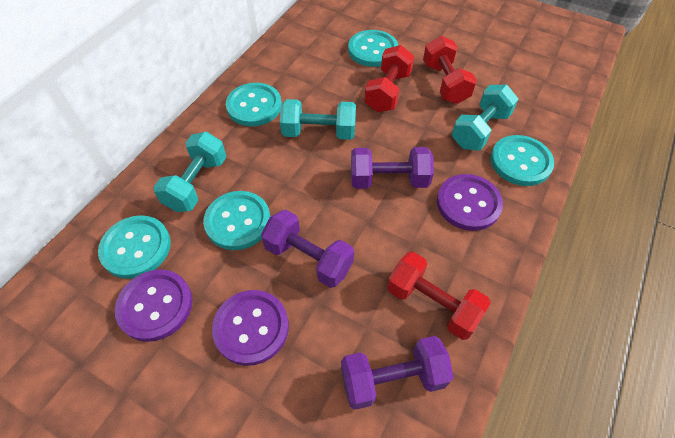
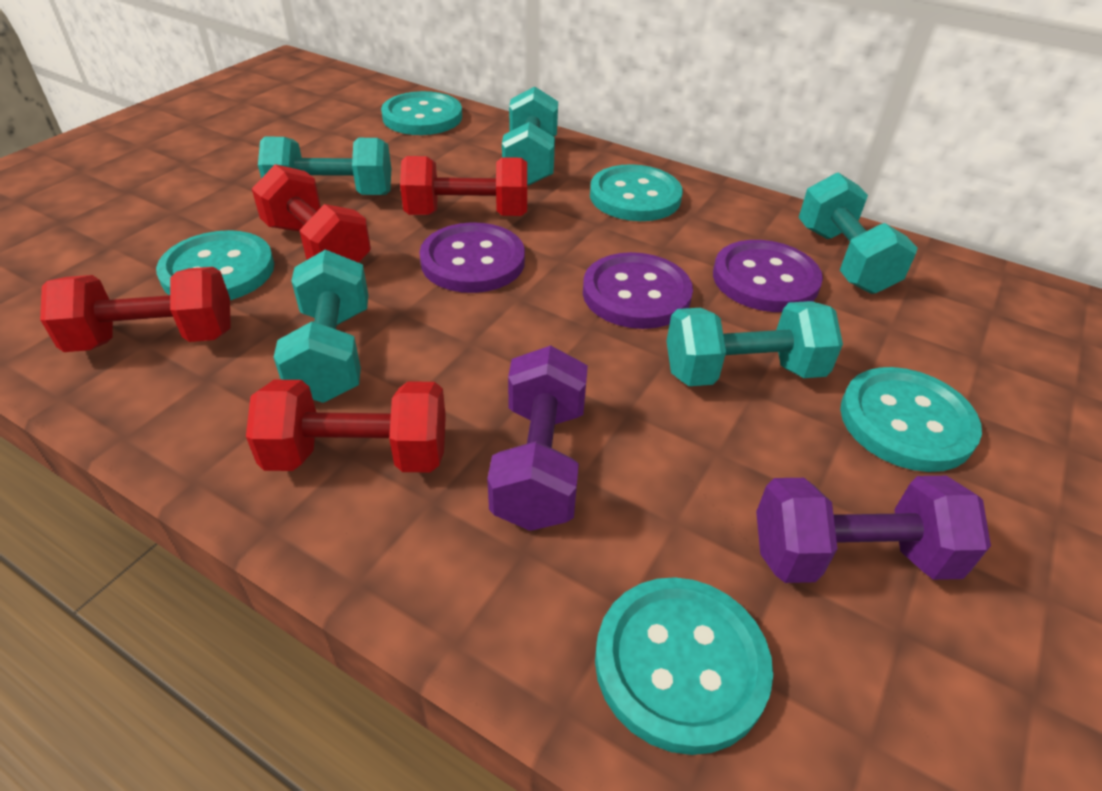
purple dumbbell: 3 -> 2
red dumbbell: 3 -> 4
turquoise dumbbell: 3 -> 5

